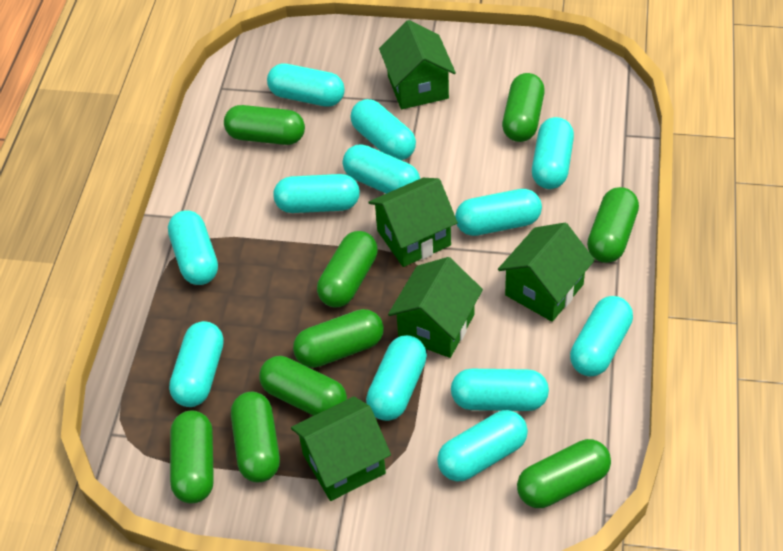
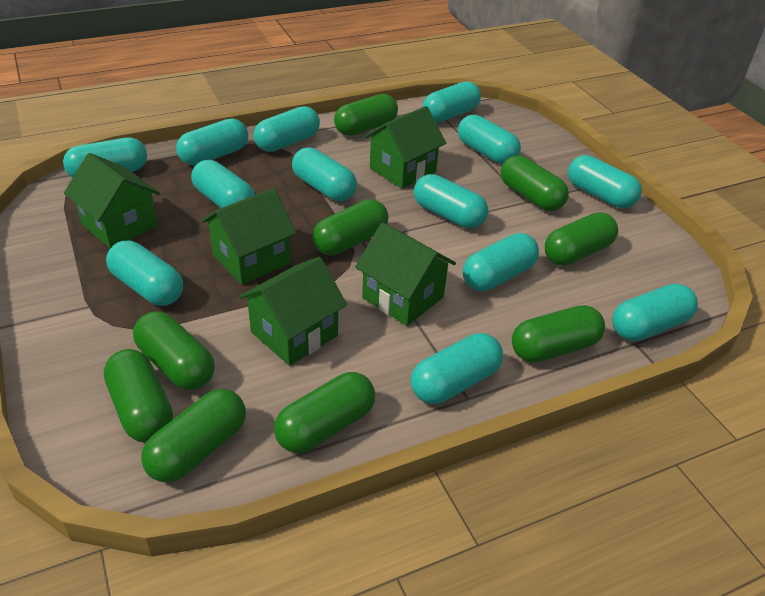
turquoise capsule: 12 -> 13

